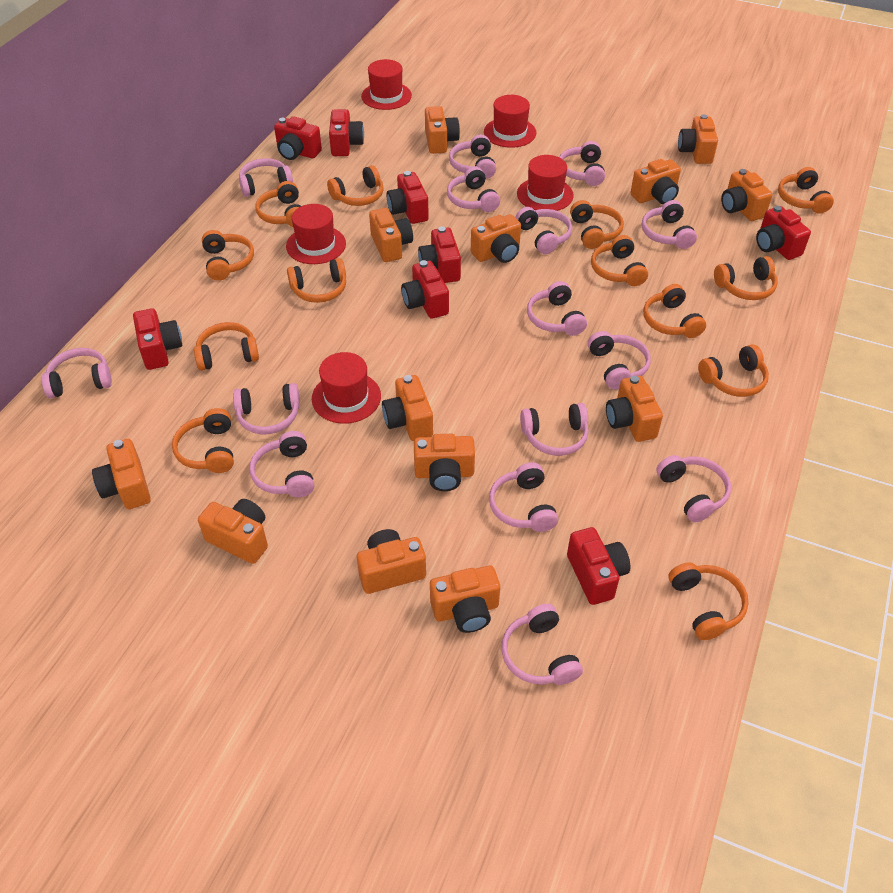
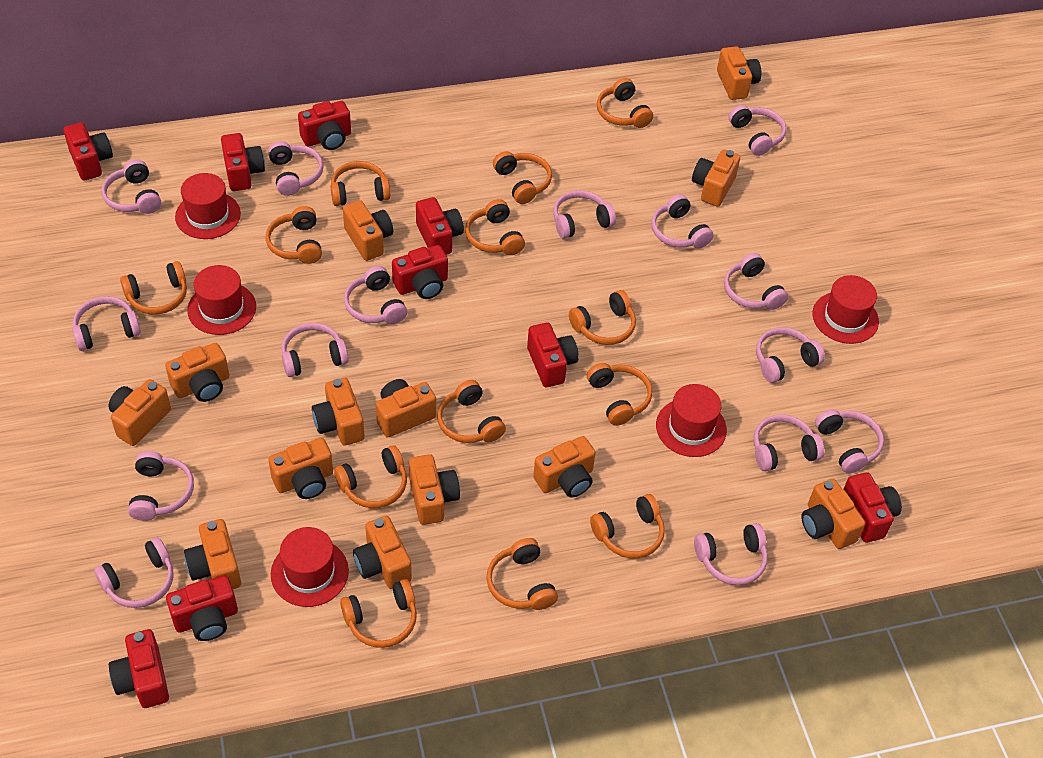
red camera: 8 -> 9

